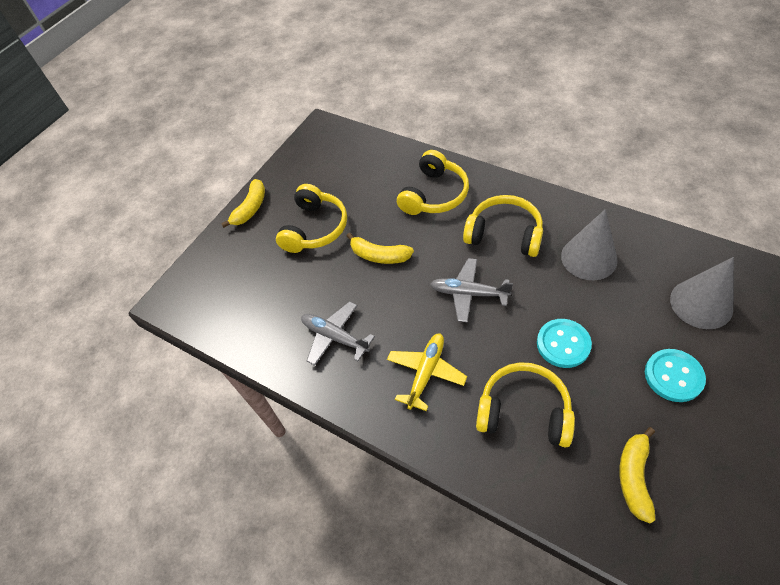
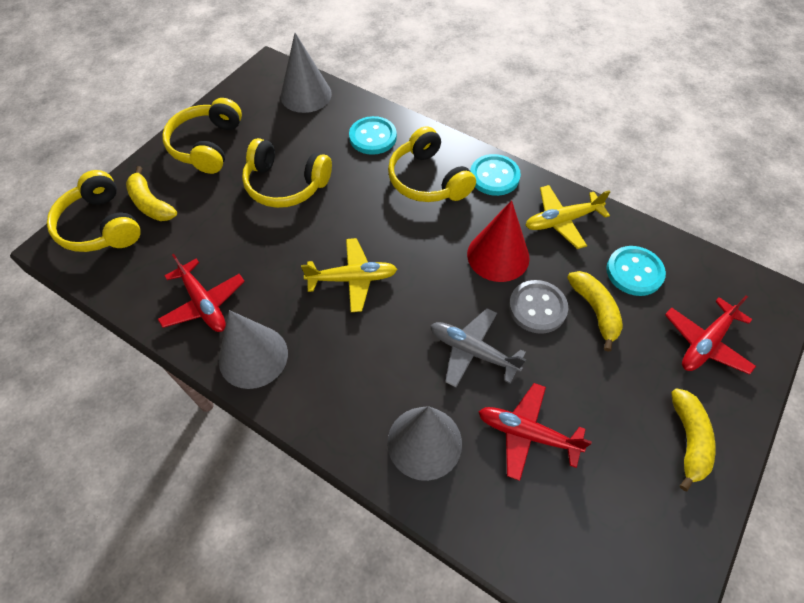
grey button: 0 -> 1
grey cone: 2 -> 3
grey plane: 2 -> 1
red cone: 0 -> 1
red plane: 0 -> 3
turquoise button: 2 -> 3
yellow plane: 1 -> 2

